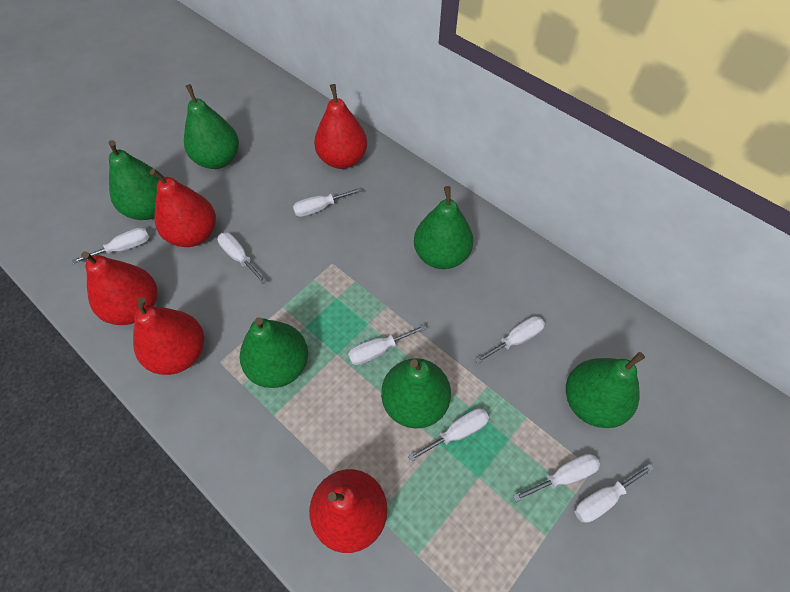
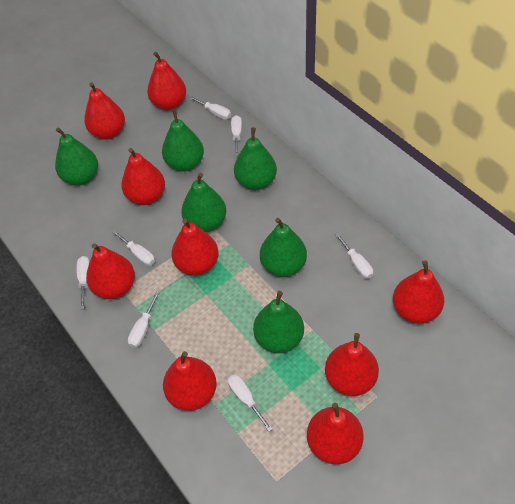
red pear: 5 -> 9
white screwdriver: 8 -> 7

